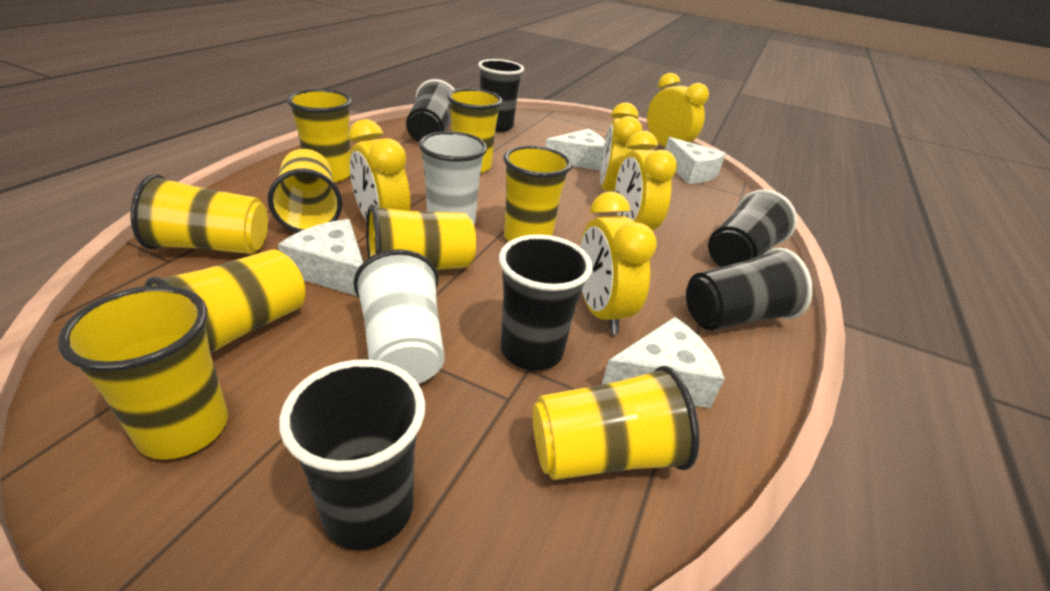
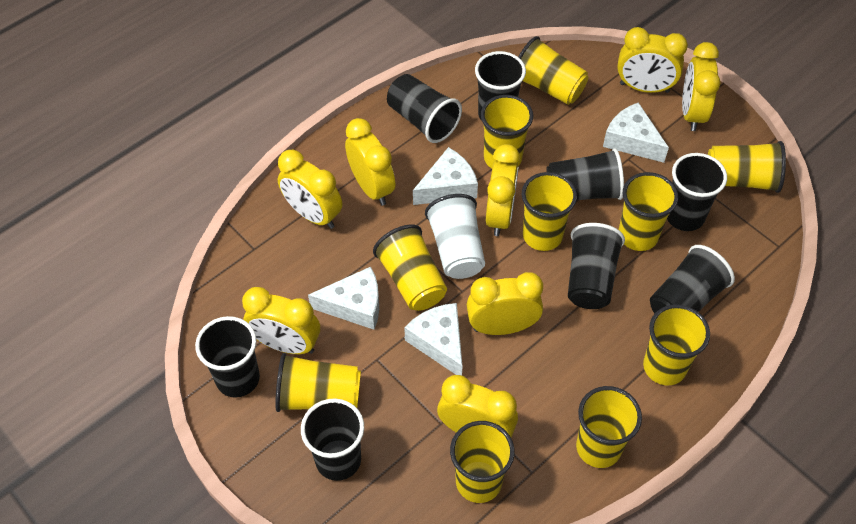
black cup: 6 -> 8
white cup: 2 -> 1
yellow clock: 5 -> 8
yellow cup: 9 -> 10

